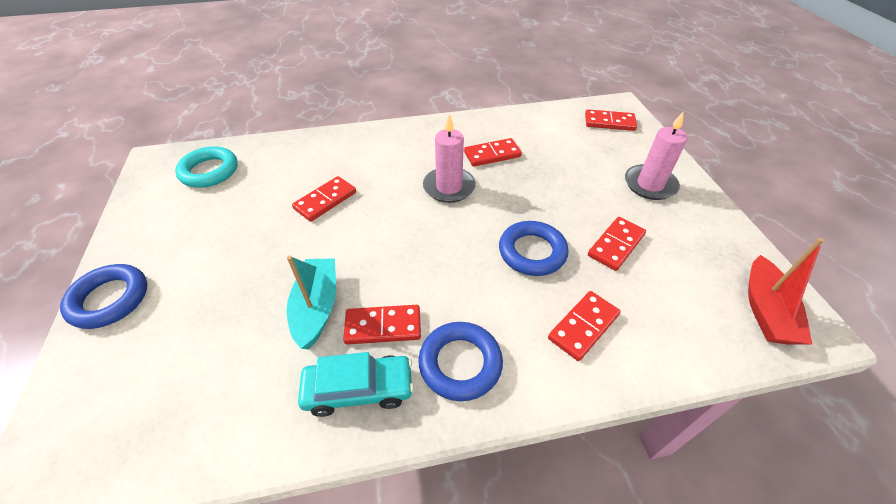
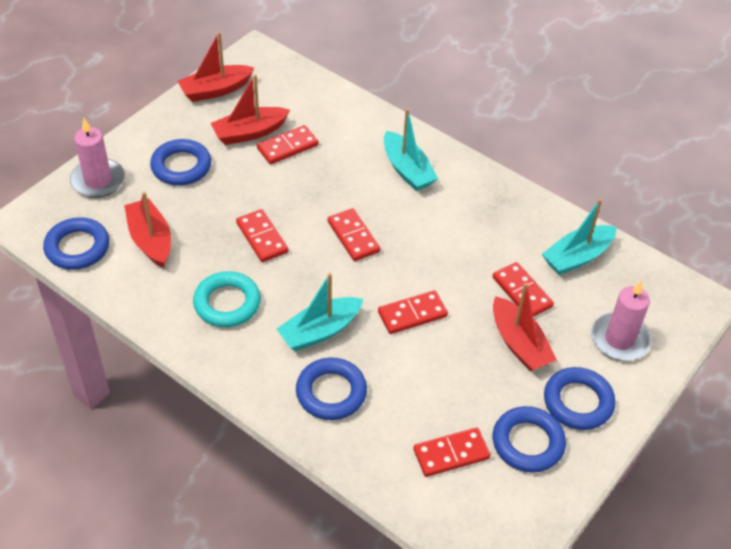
blue ring: 3 -> 5
red boat: 1 -> 4
turquoise boat: 1 -> 3
turquoise car: 1 -> 0

